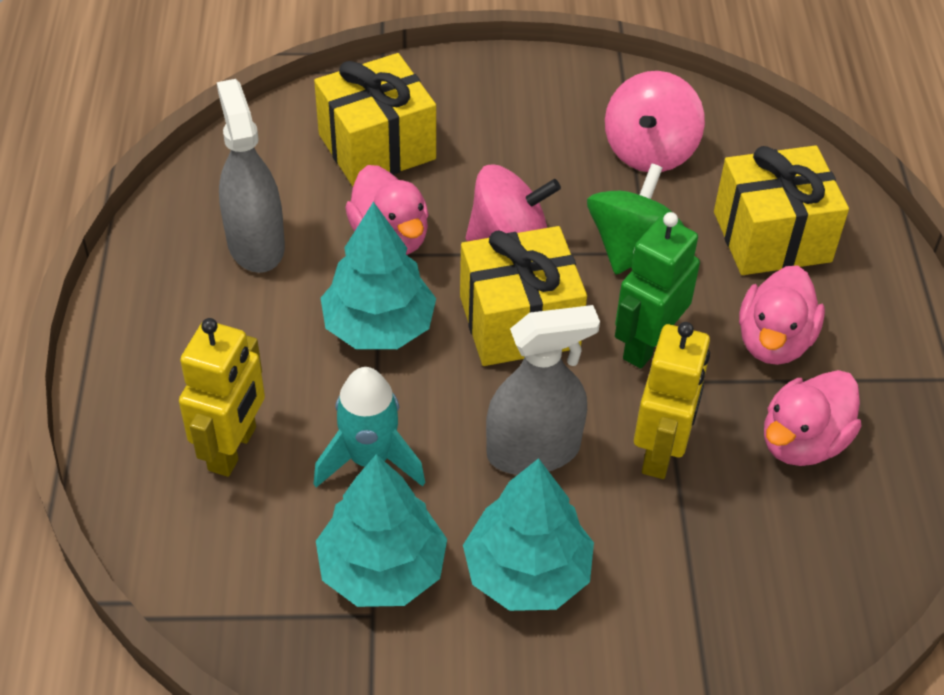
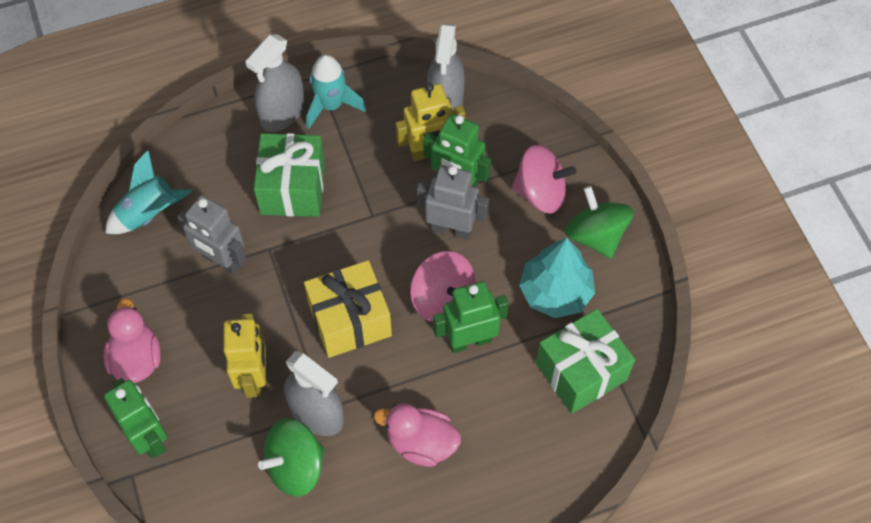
green gift: 0 -> 2
green robot: 1 -> 3
green spinning top: 1 -> 2
grey robot: 0 -> 2
grey spray bottle: 2 -> 3
pink duck: 3 -> 2
turquoise rocket: 1 -> 2
turquoise tree: 3 -> 1
yellow gift: 3 -> 1

